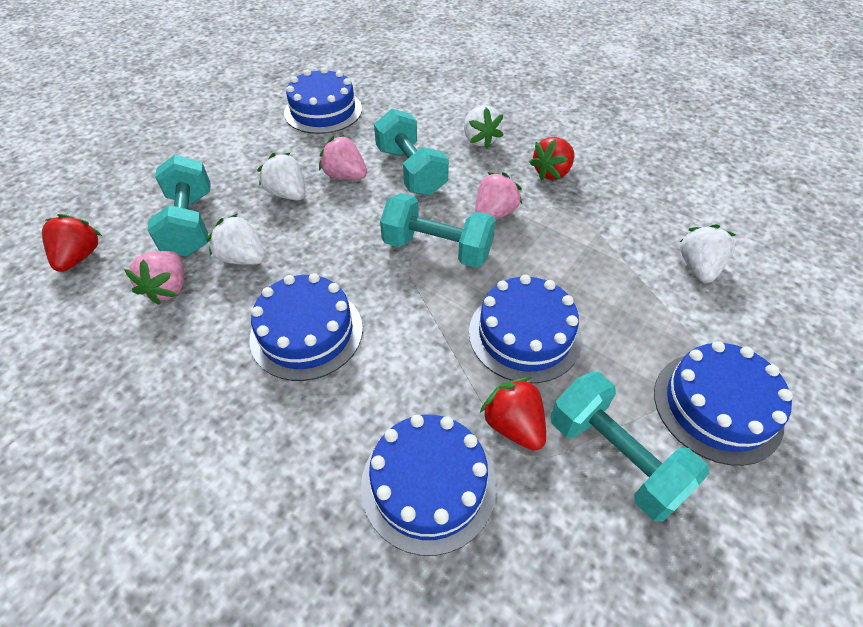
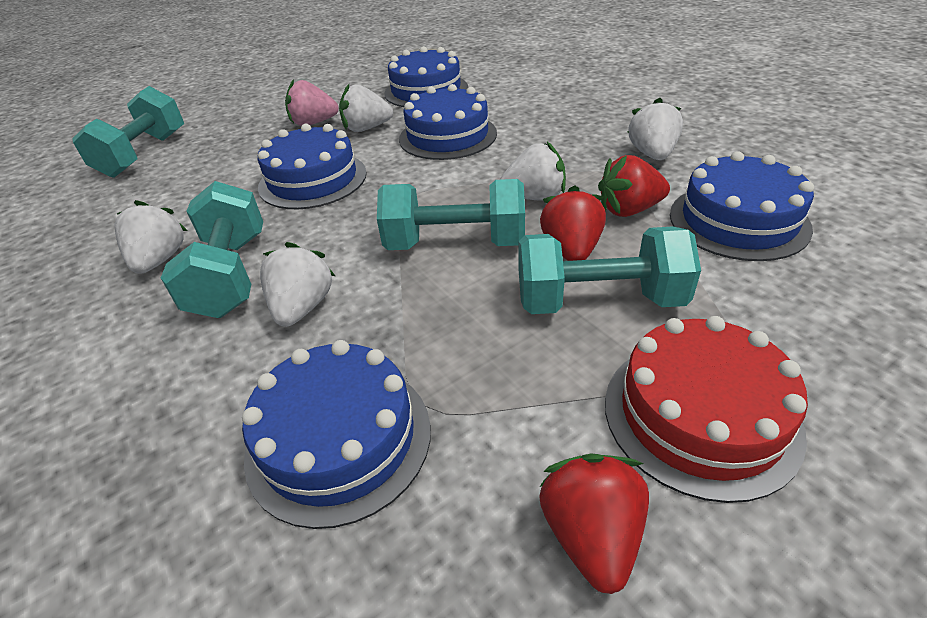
pink strawberry: 3 -> 1
red cake: 0 -> 1
white strawberry: 4 -> 5

